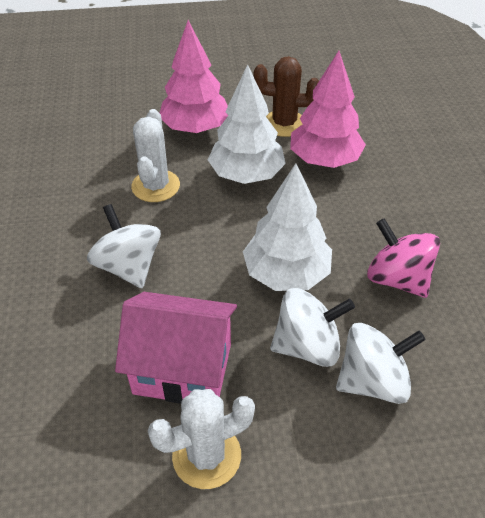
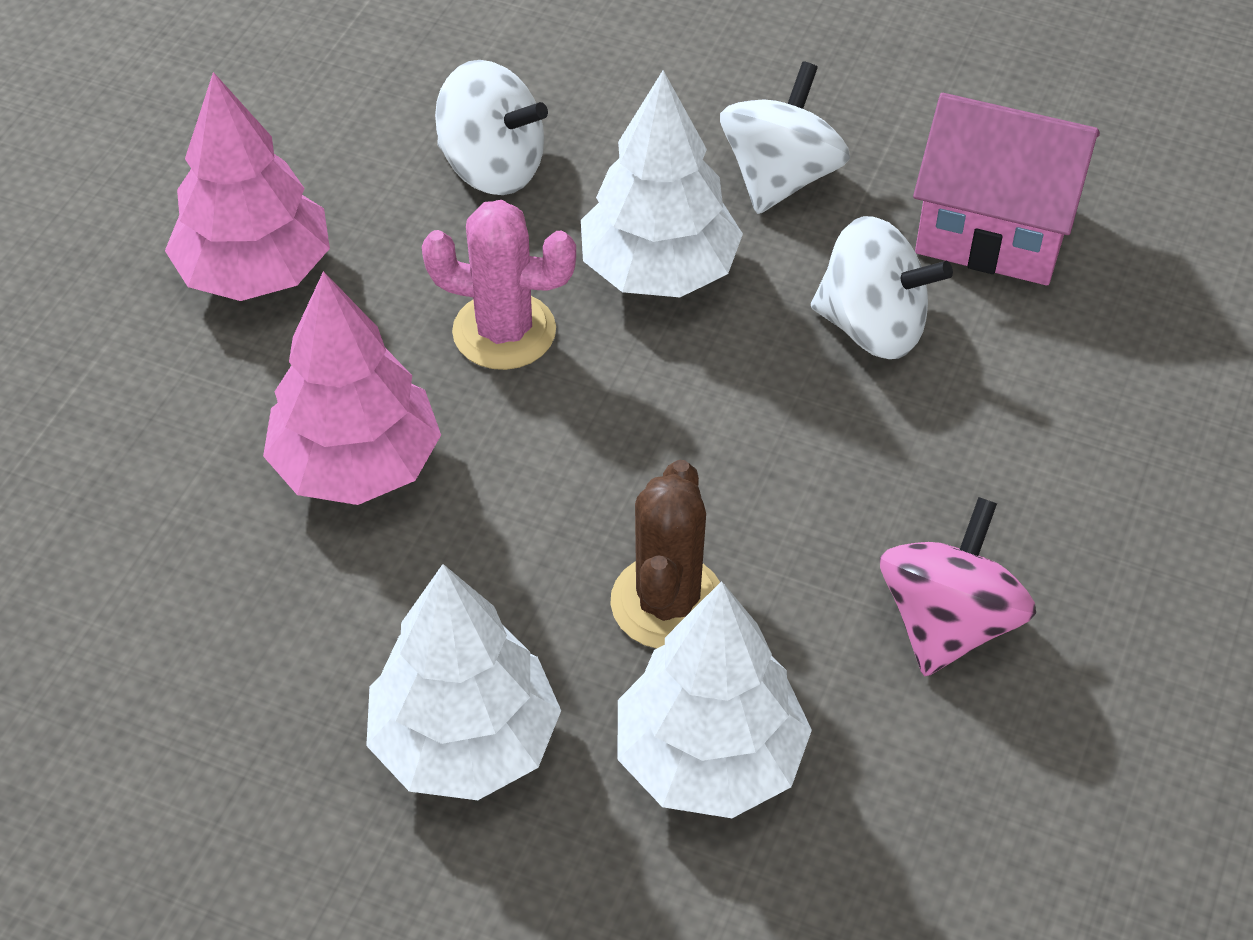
pink cactus: 0 -> 1
white cactus: 2 -> 0
white tree: 2 -> 3

